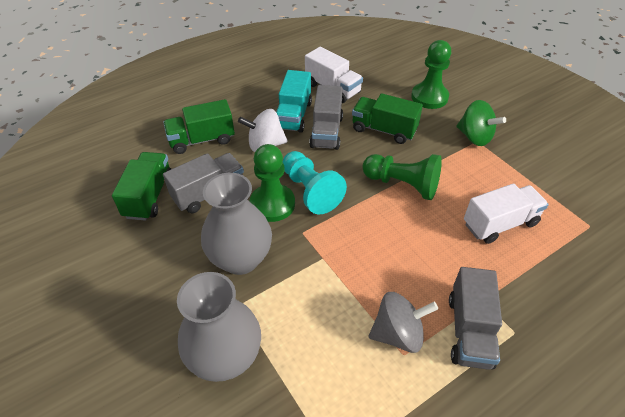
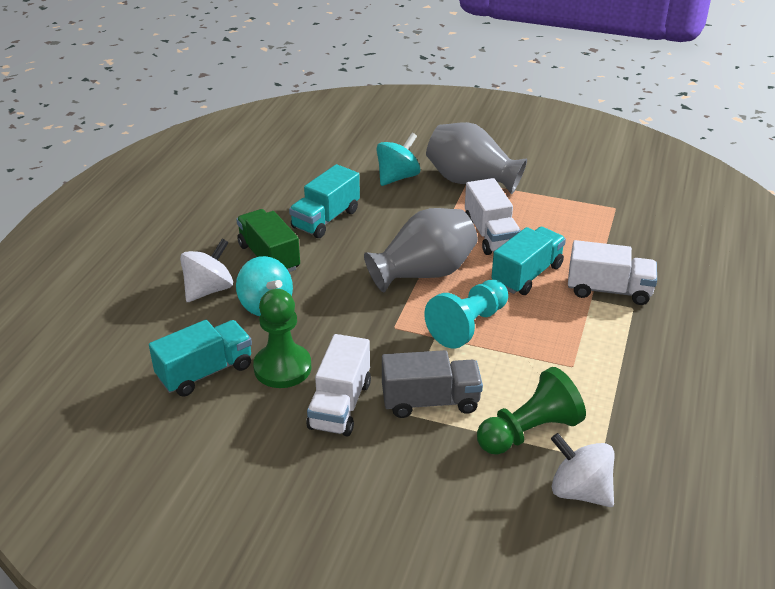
green pawn: 3 -> 2
green spinning top: 1 -> 0
green truck: 3 -> 1
grey spinning top: 1 -> 0
grey truck: 3 -> 1
turquoise spinning top: 0 -> 2
turquoise truck: 1 -> 3
white spinning top: 1 -> 2
white truck: 2 -> 3

